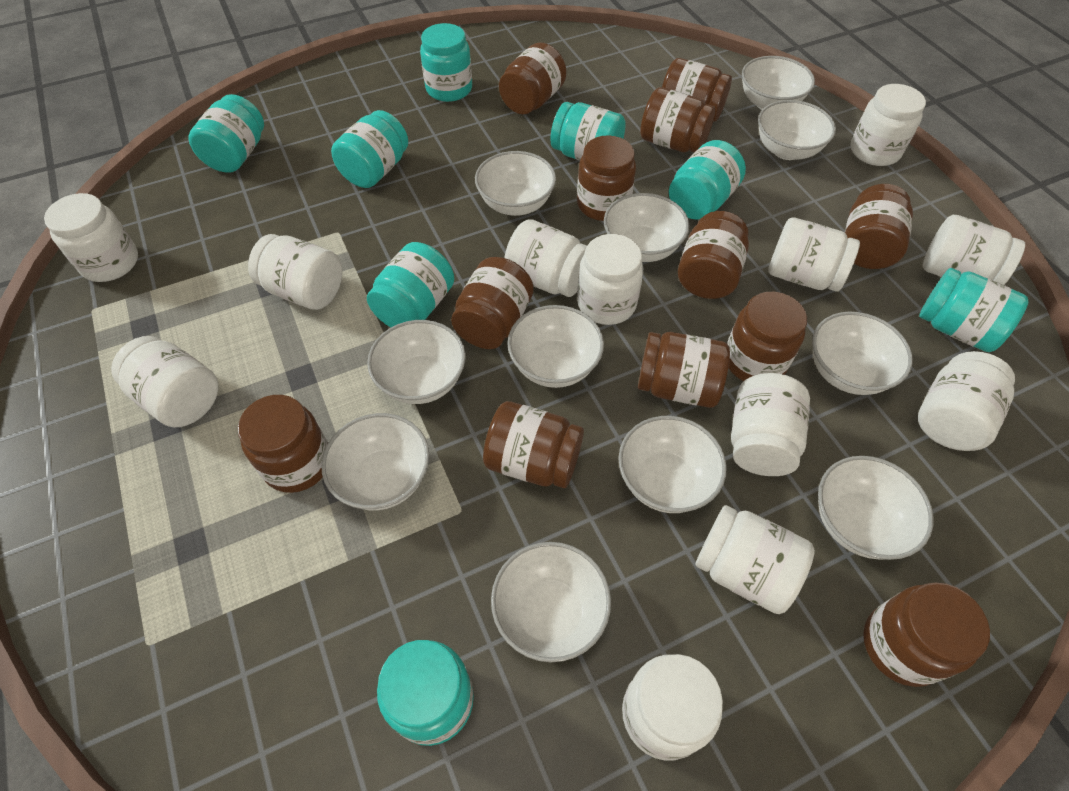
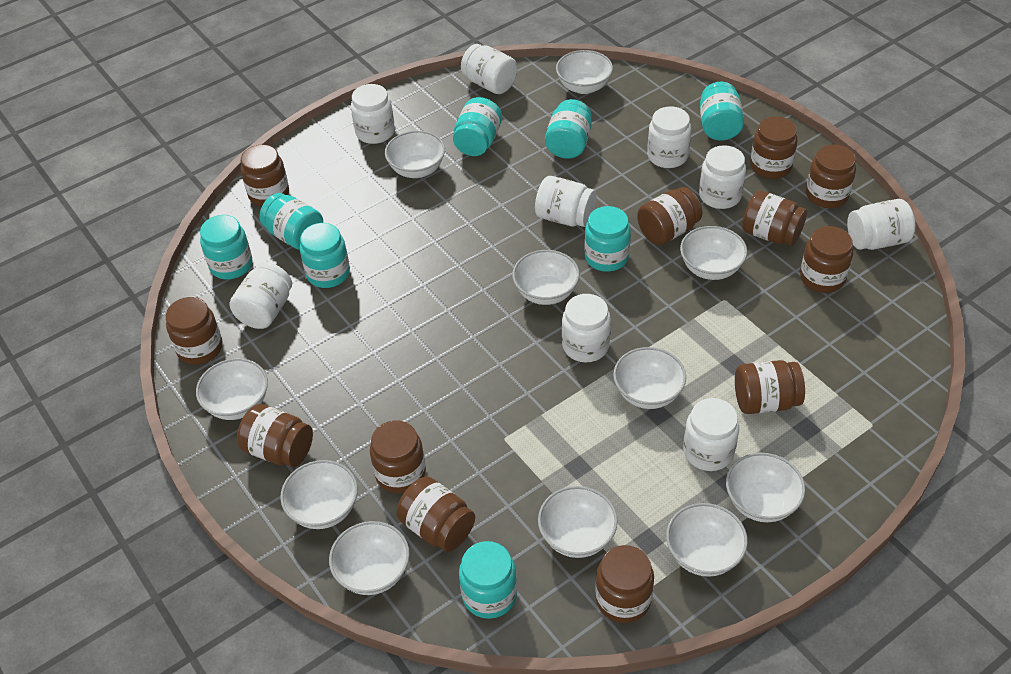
white jar: 12 -> 9

